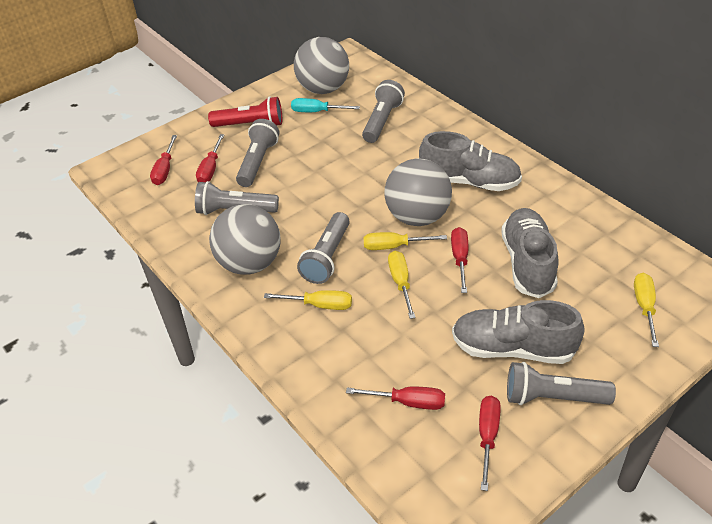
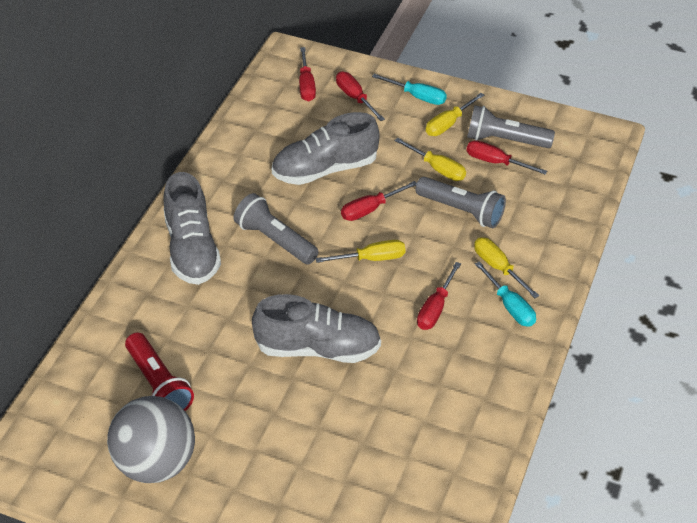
grey ball: 3 -> 1
grey flashlight: 5 -> 3
turquoise screwdriver: 1 -> 2

